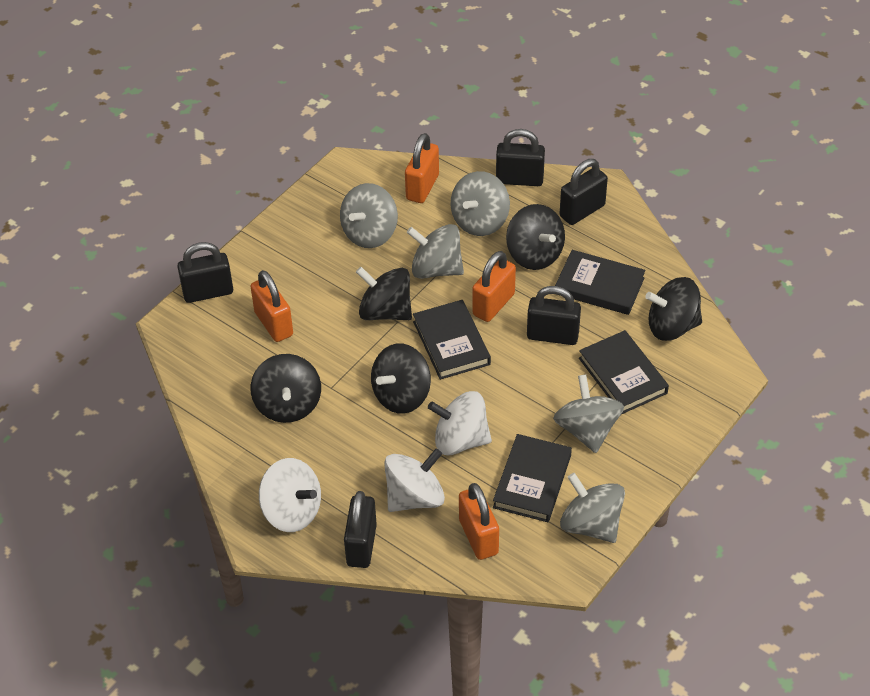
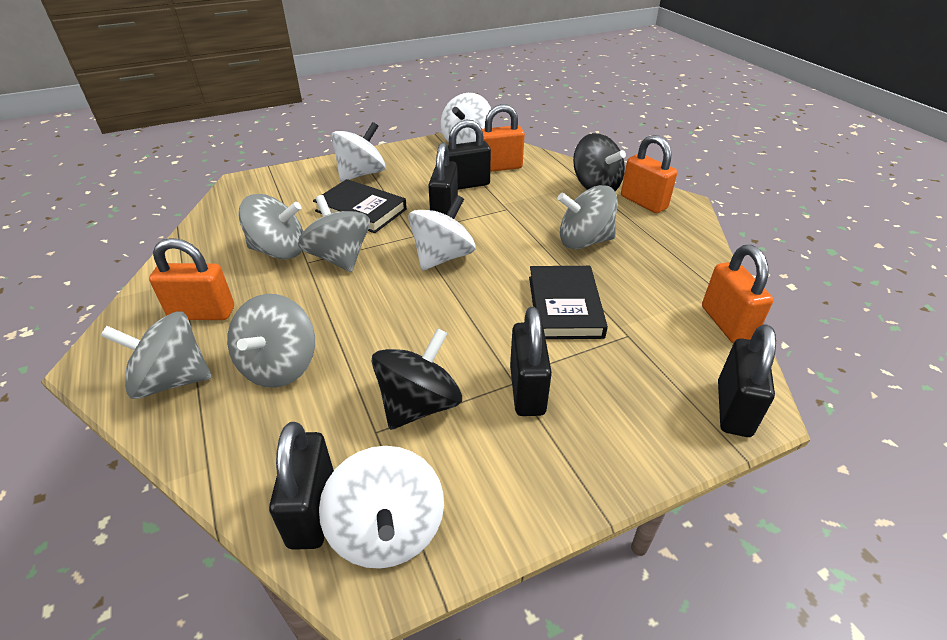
black book: 4 -> 2
black spinning top: 5 -> 2
white spinning top: 3 -> 4

